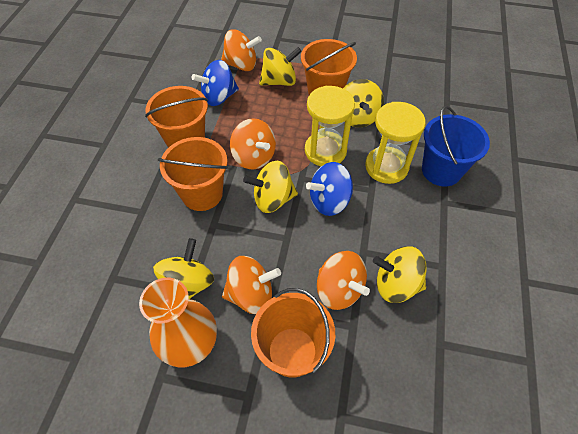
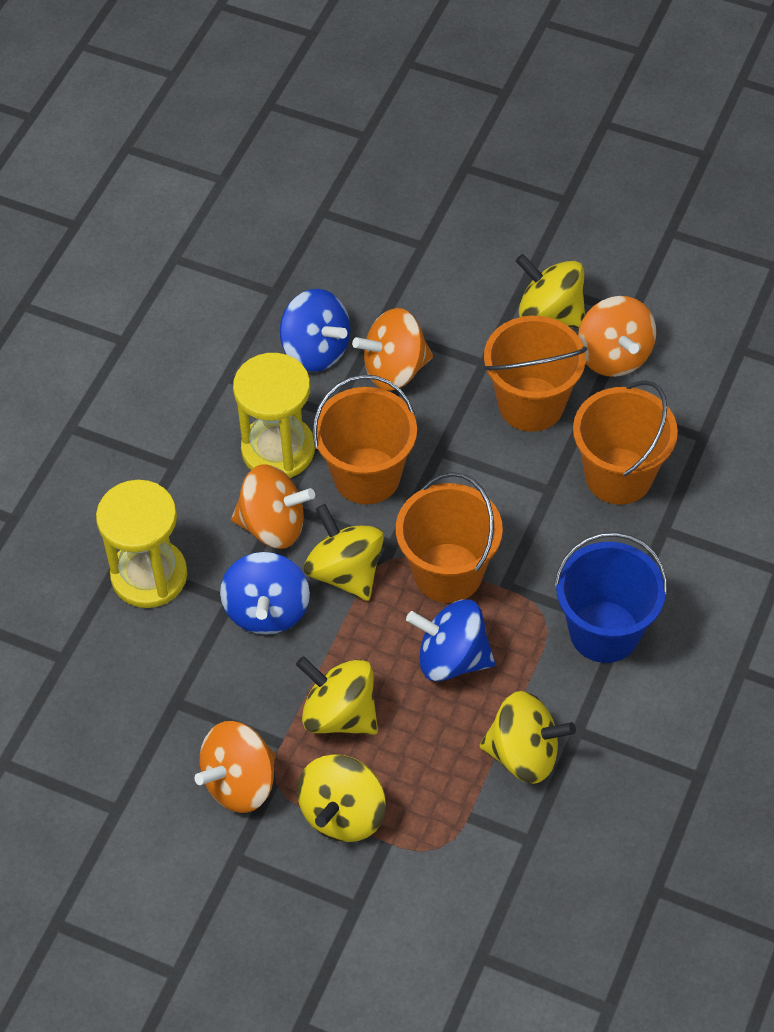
blue spinning top: 2 -> 3
orange vase: 1 -> 0

